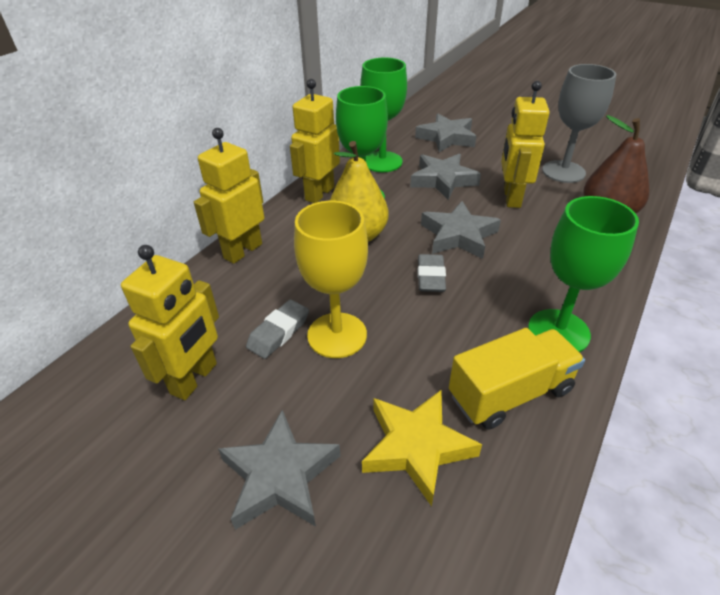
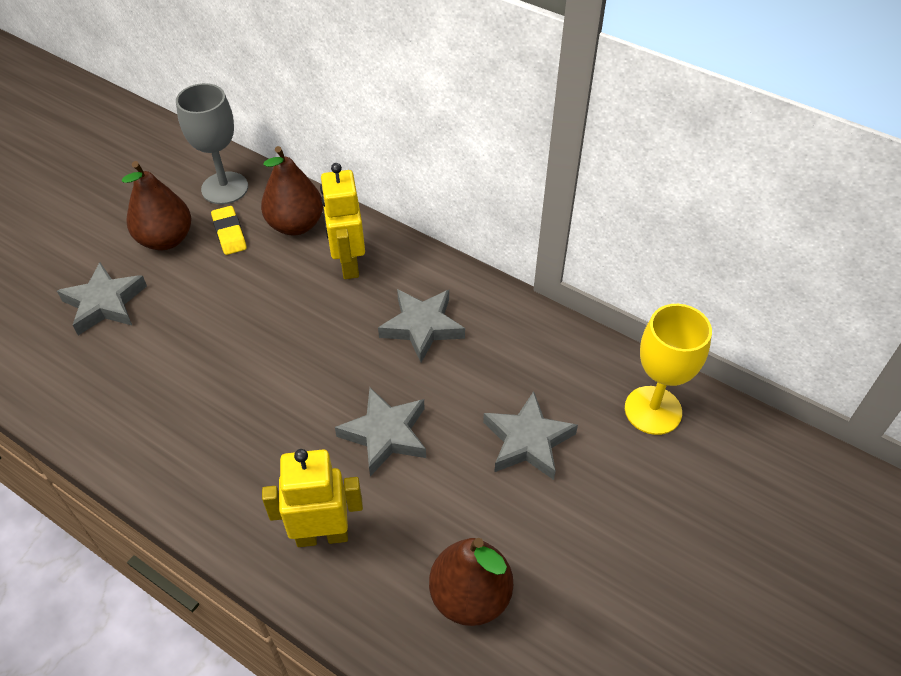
brown pear: 1 -> 3
green goblet: 3 -> 0
grey eraser: 2 -> 0
yellow eraser: 0 -> 1
yellow pear: 1 -> 0
yellow robot: 4 -> 2
yellow star: 1 -> 0
yellow truck: 1 -> 0

